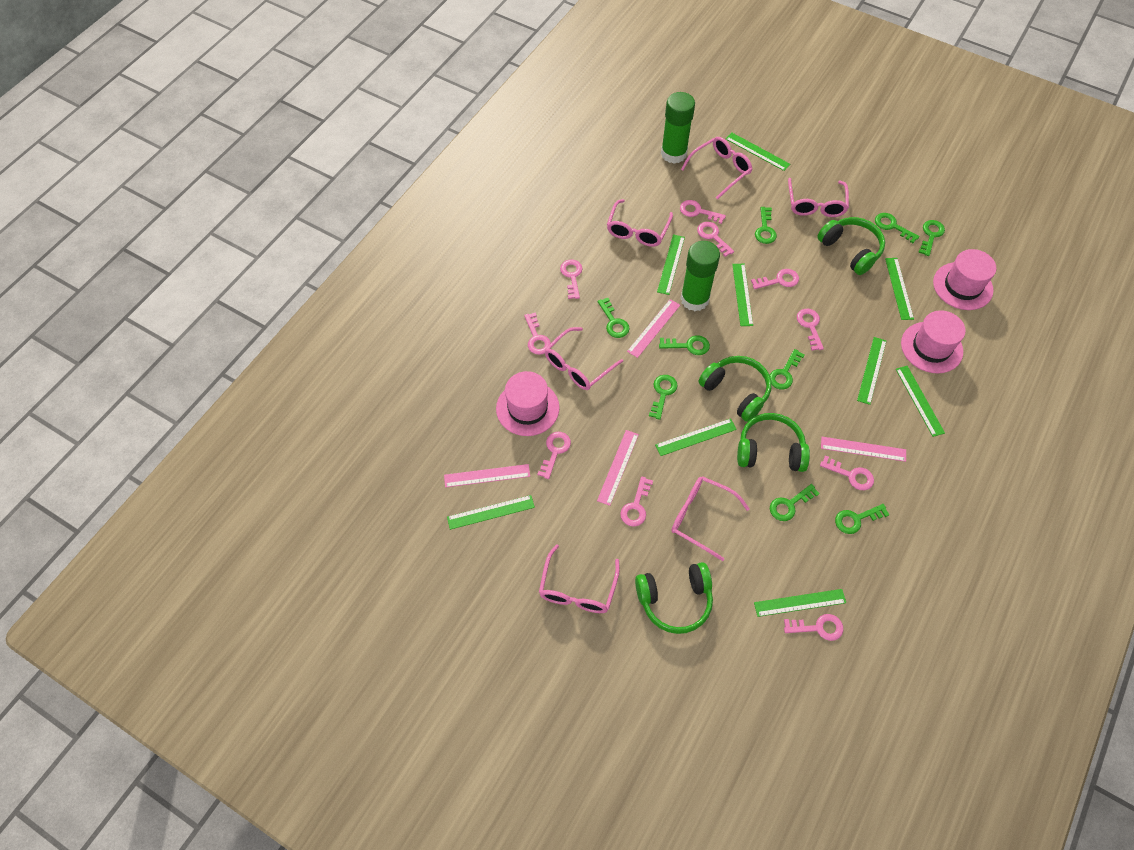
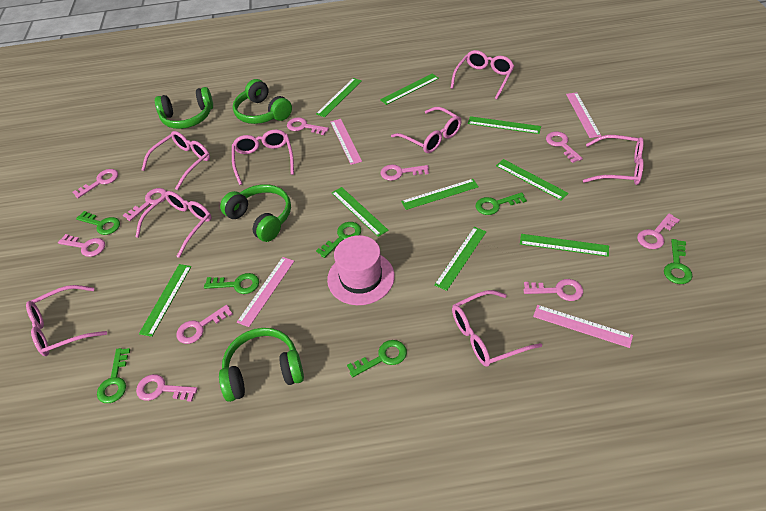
green glue stick: 2 -> 0
green key: 9 -> 7
pink glasses: 6 -> 8
pink hat: 3 -> 1

